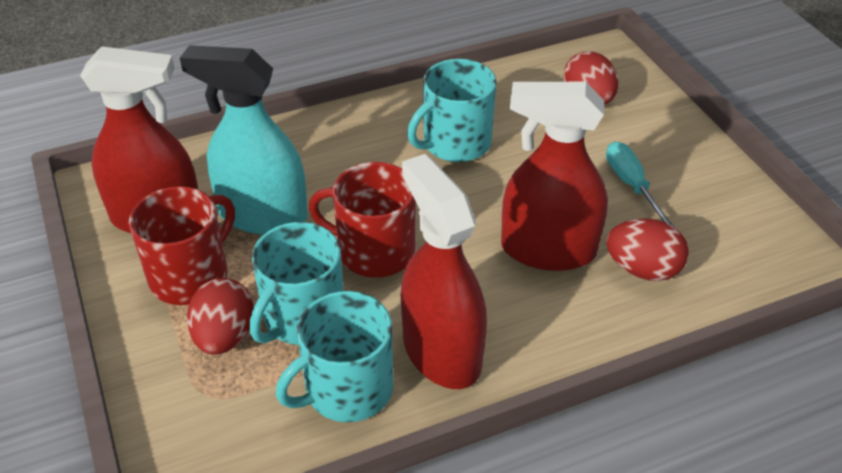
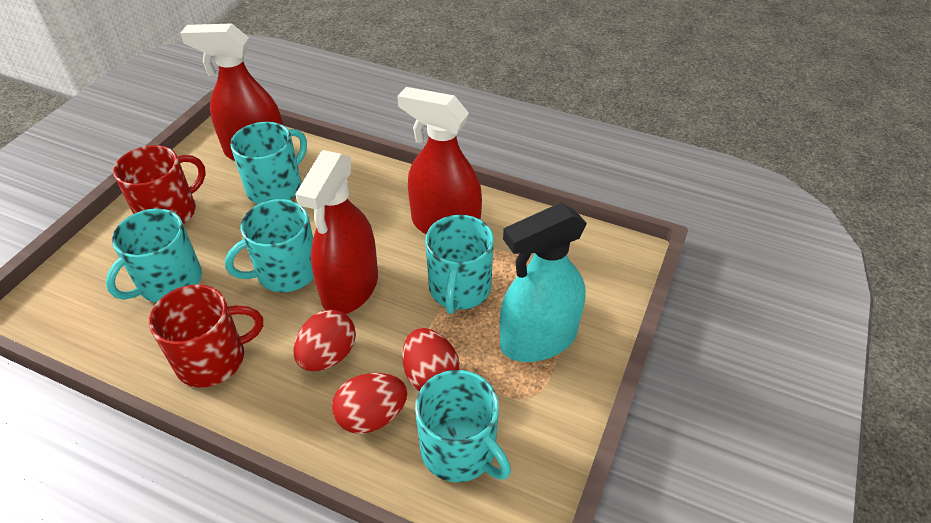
turquoise mug: 3 -> 5
turquoise screwdriver: 1 -> 0

